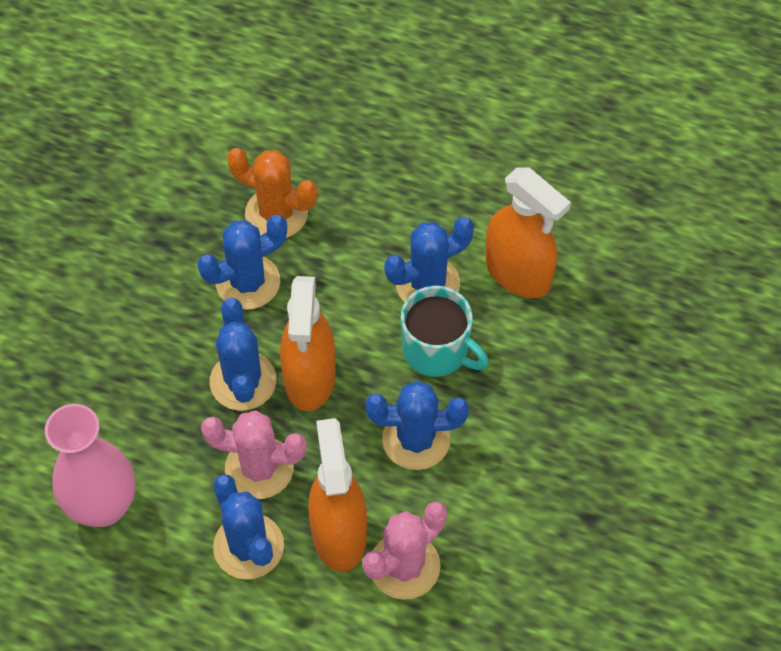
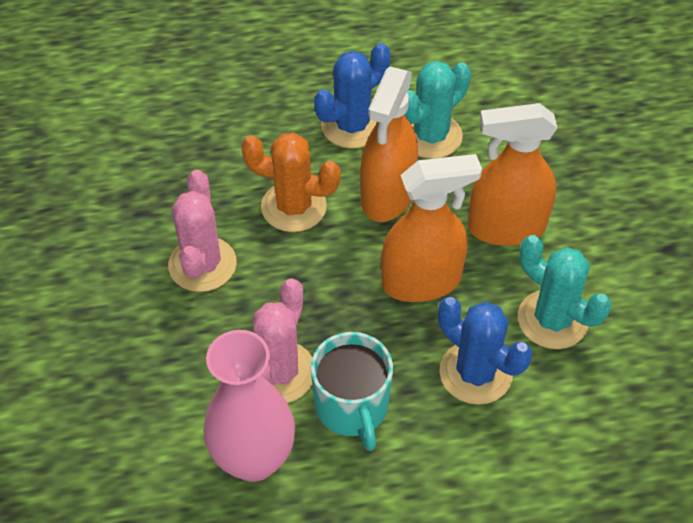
blue cactus: 5 -> 2
turquoise cactus: 0 -> 2

